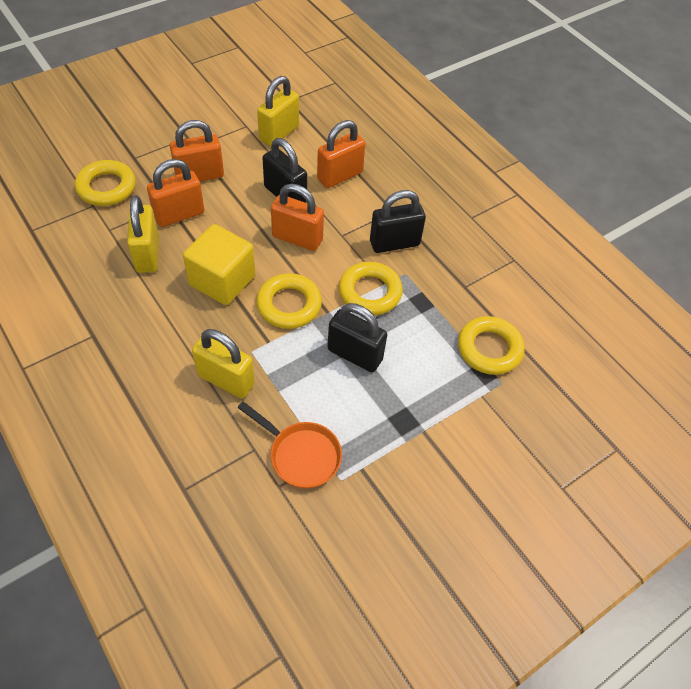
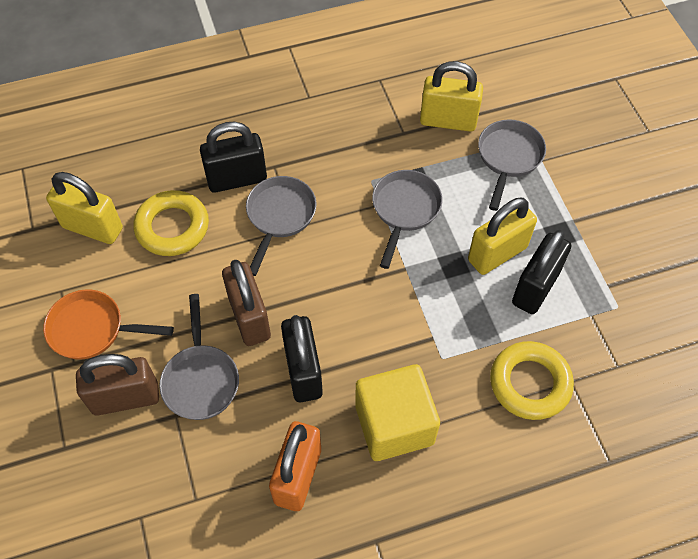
brown padlock: 0 -> 2
grey pan: 0 -> 4
orange padlock: 4 -> 1
yellow ring: 4 -> 2

